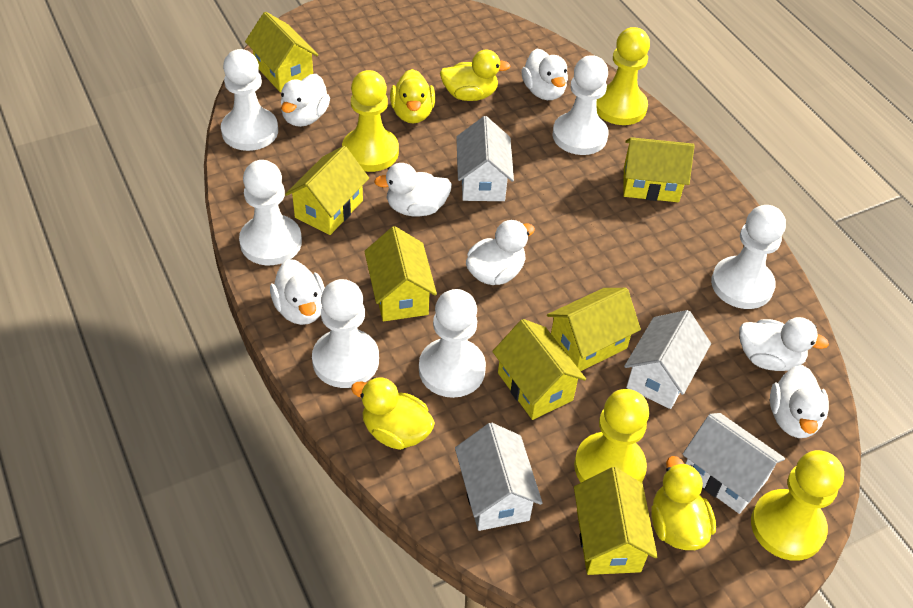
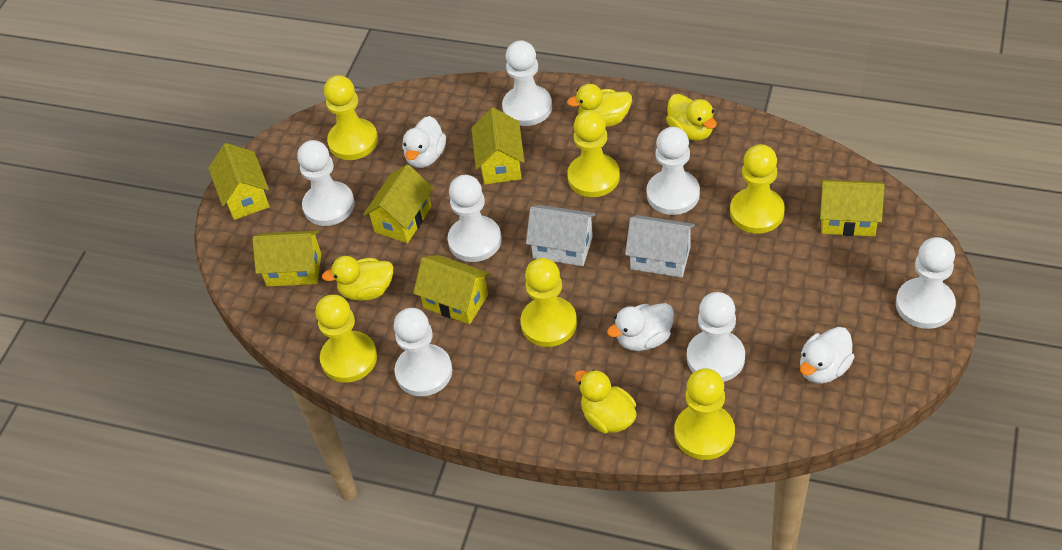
white duck: 7 -> 3
white house: 4 -> 2
white pawn: 6 -> 7
yellow house: 7 -> 6
yellow pawn: 4 -> 6

